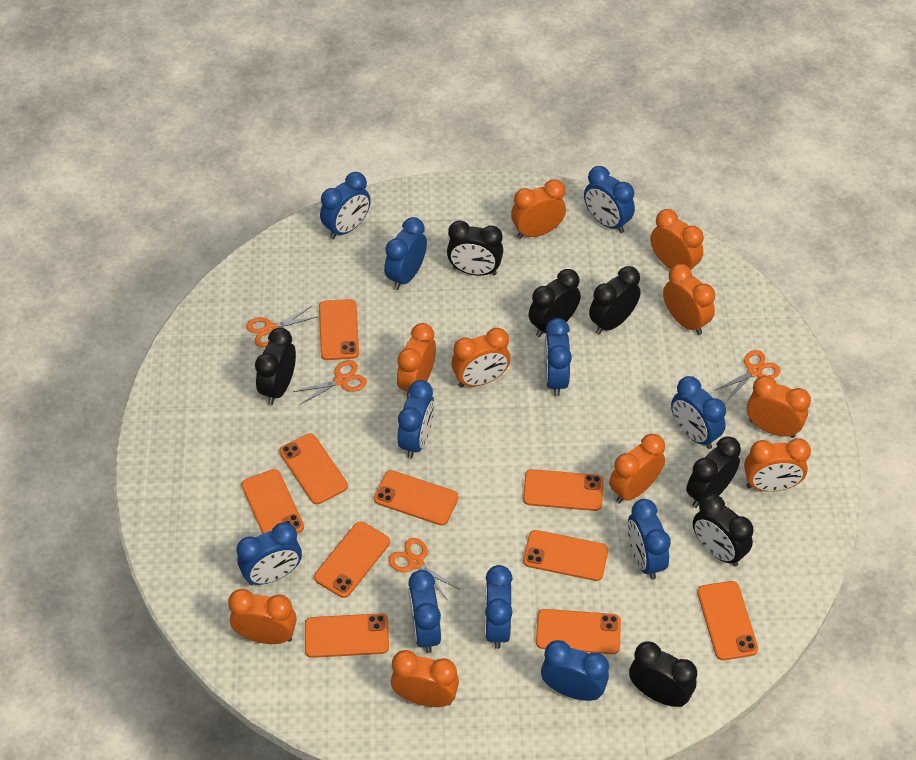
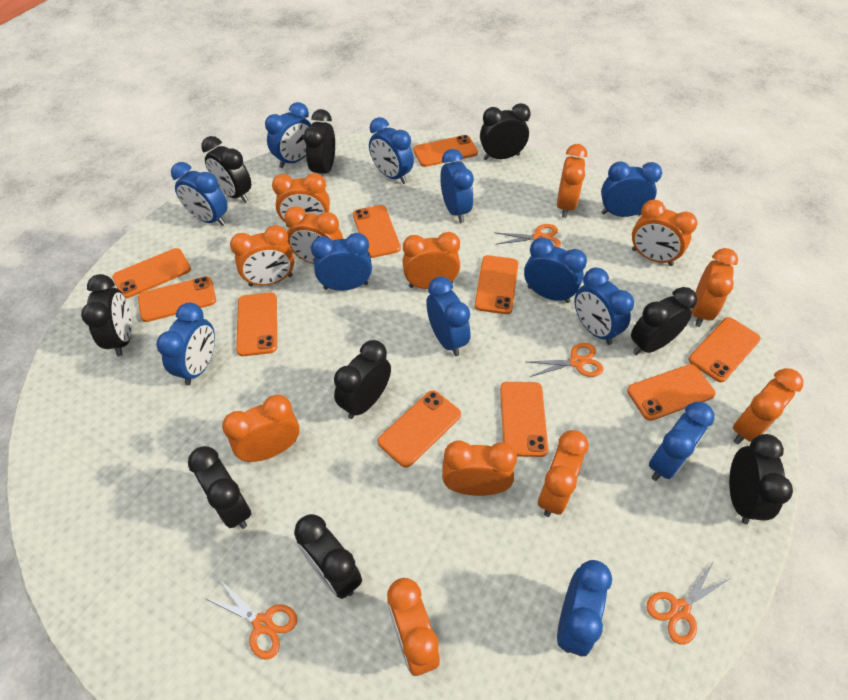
black clock: 7 -> 9
blue clock: 11 -> 12
orange clock: 10 -> 12

